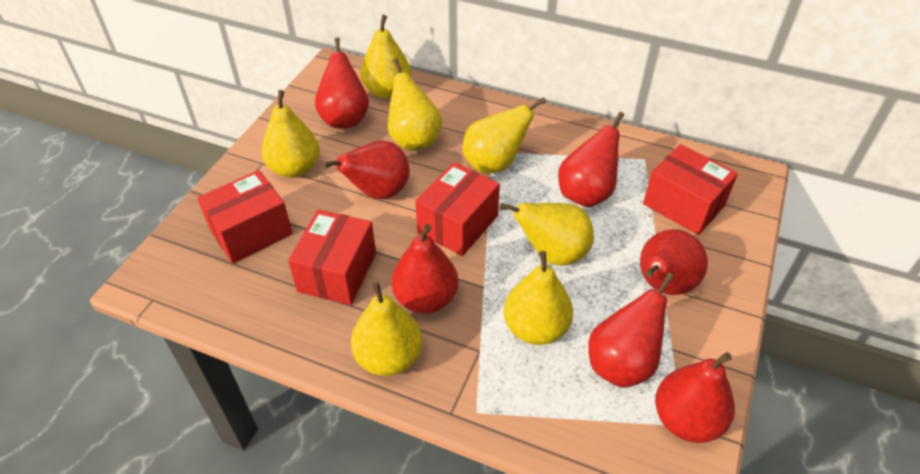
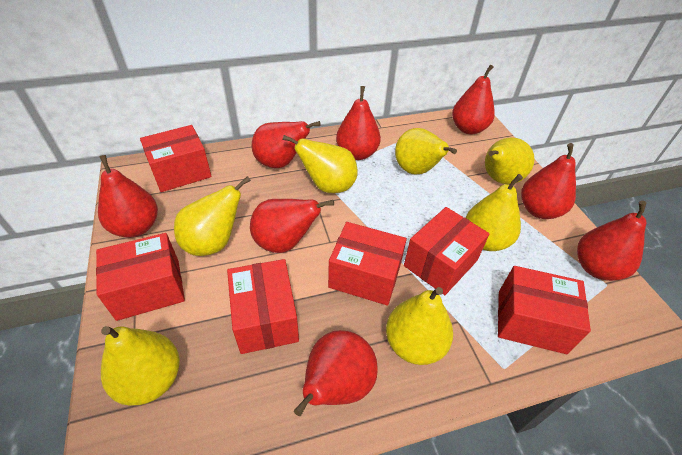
red box: 4 -> 6
red pear: 7 -> 8

